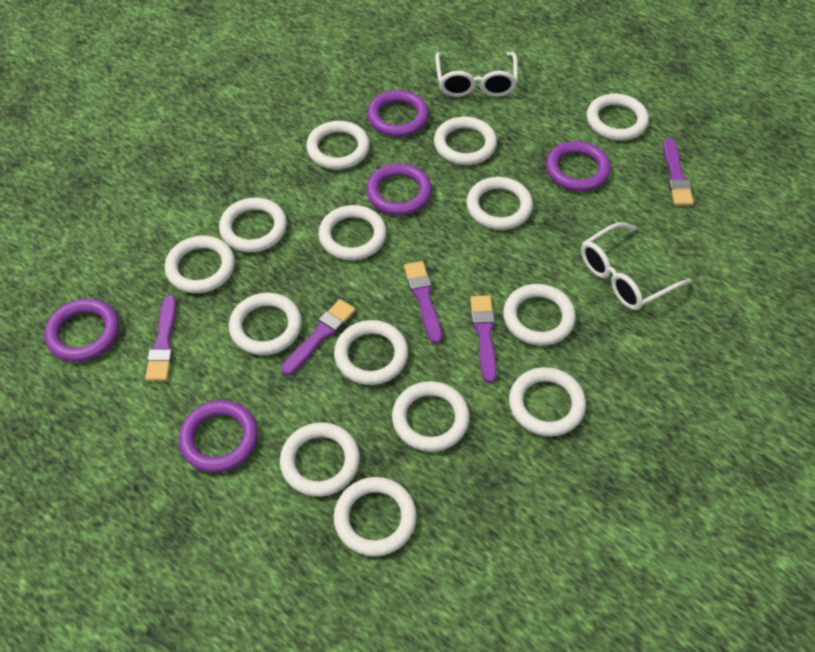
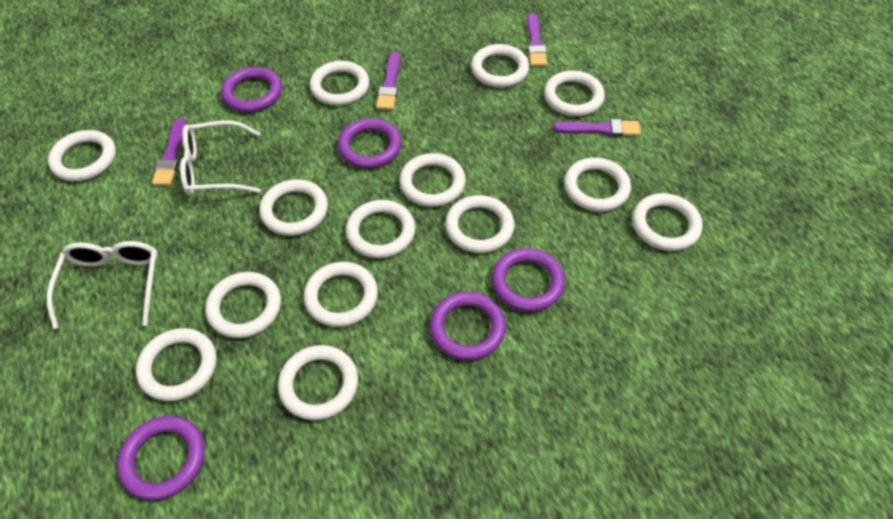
purple brush: 5 -> 4

